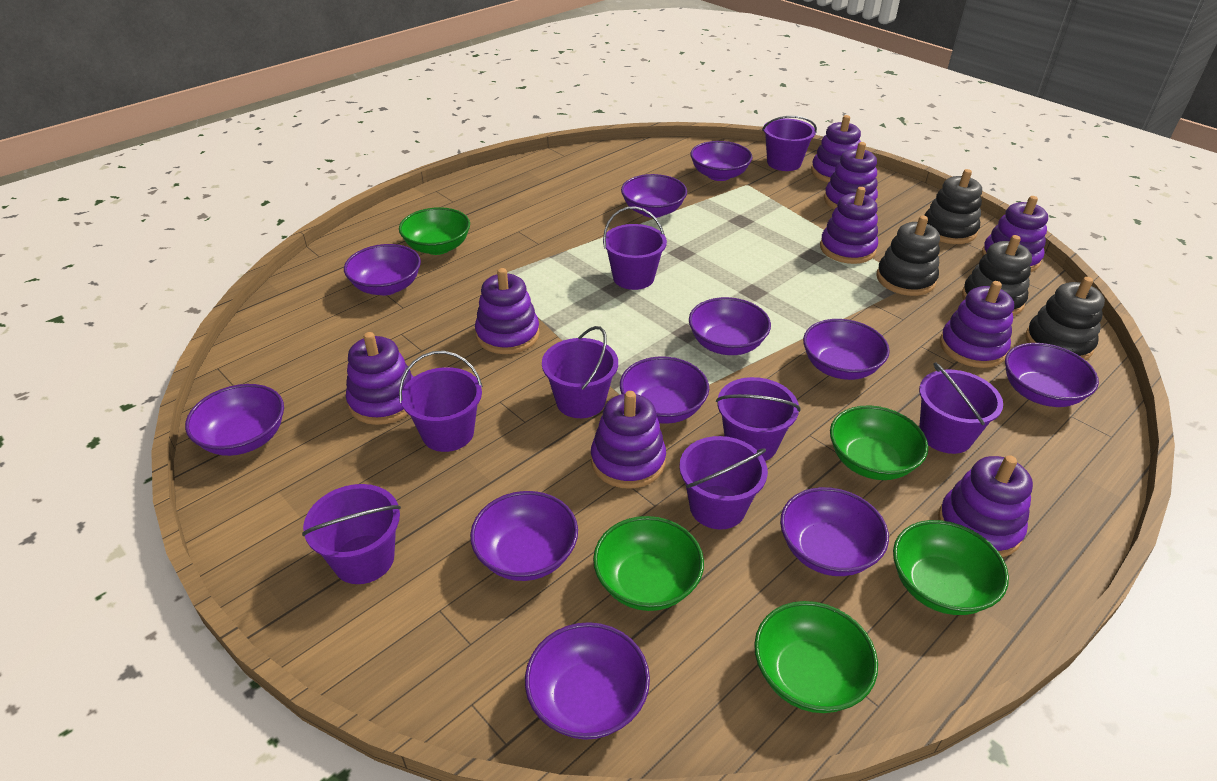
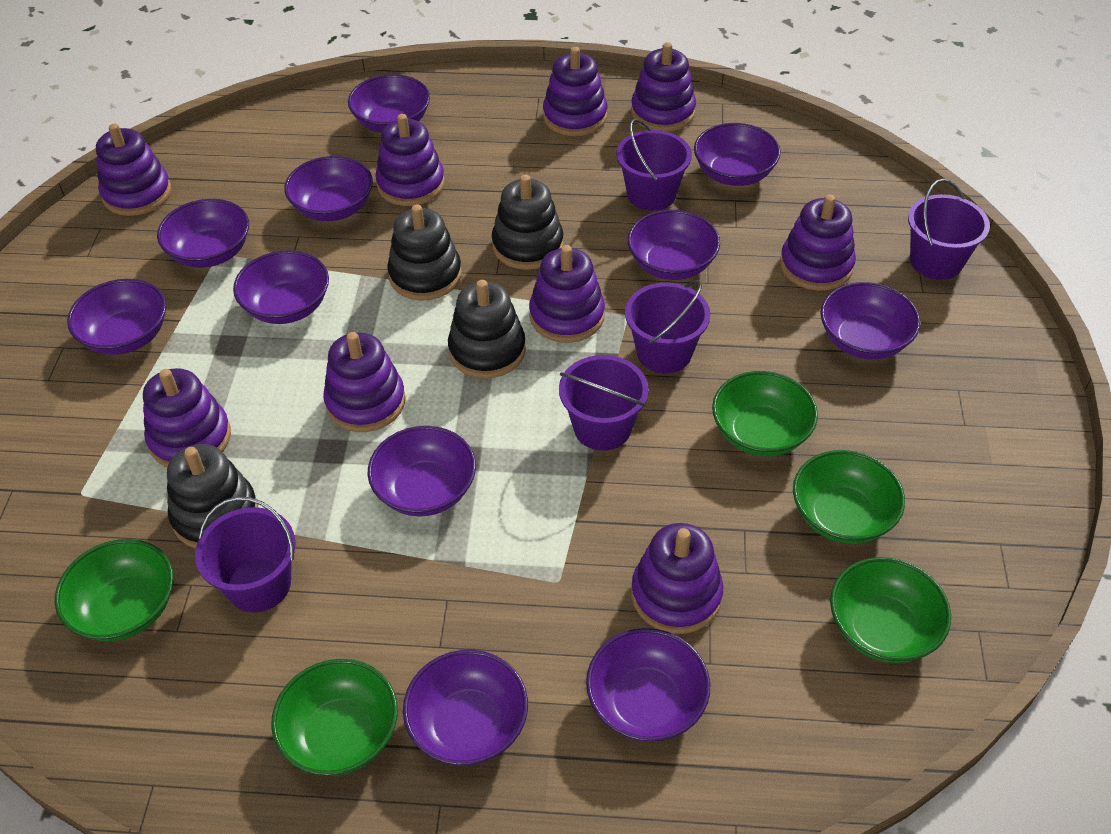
purple bucket: 8 -> 5

